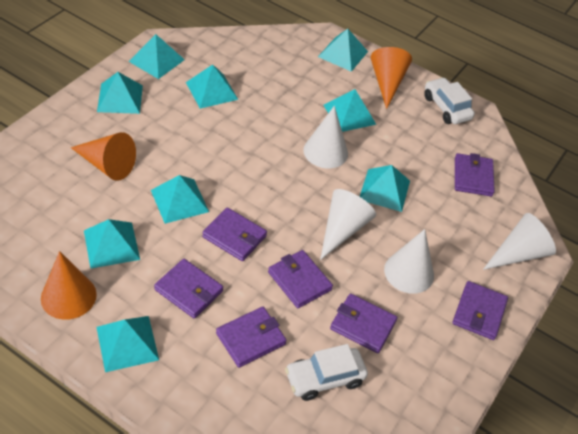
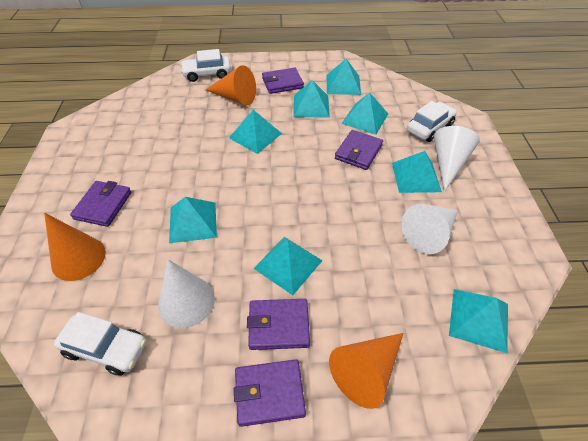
purple wallet: 7 -> 5
turquoise pyramid: 9 -> 8
white car: 2 -> 3
white cone: 4 -> 3

